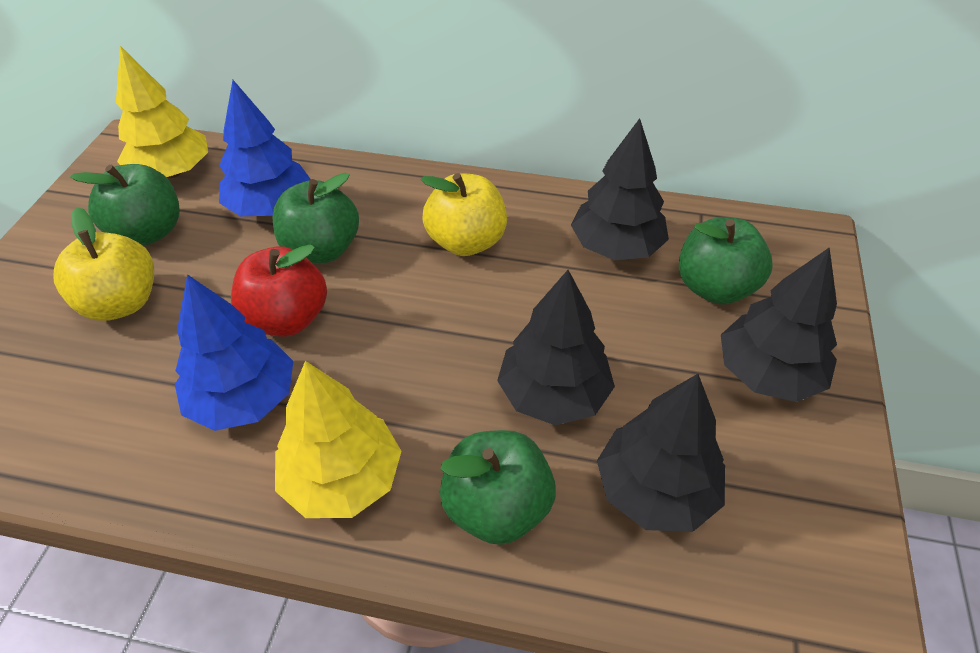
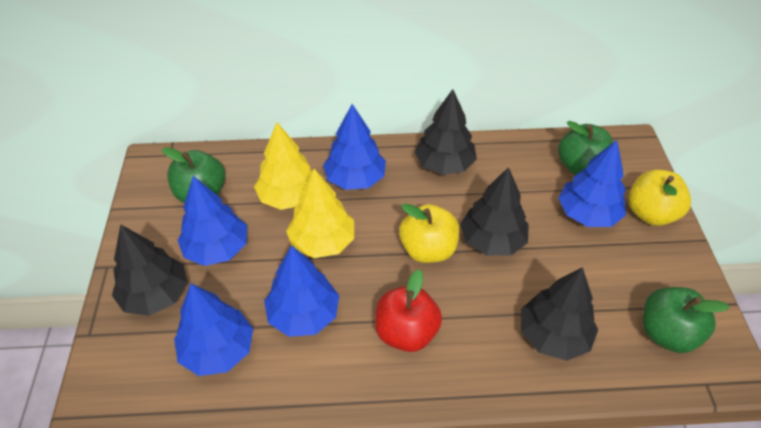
blue tree: 2 -> 5
green apple: 4 -> 3

